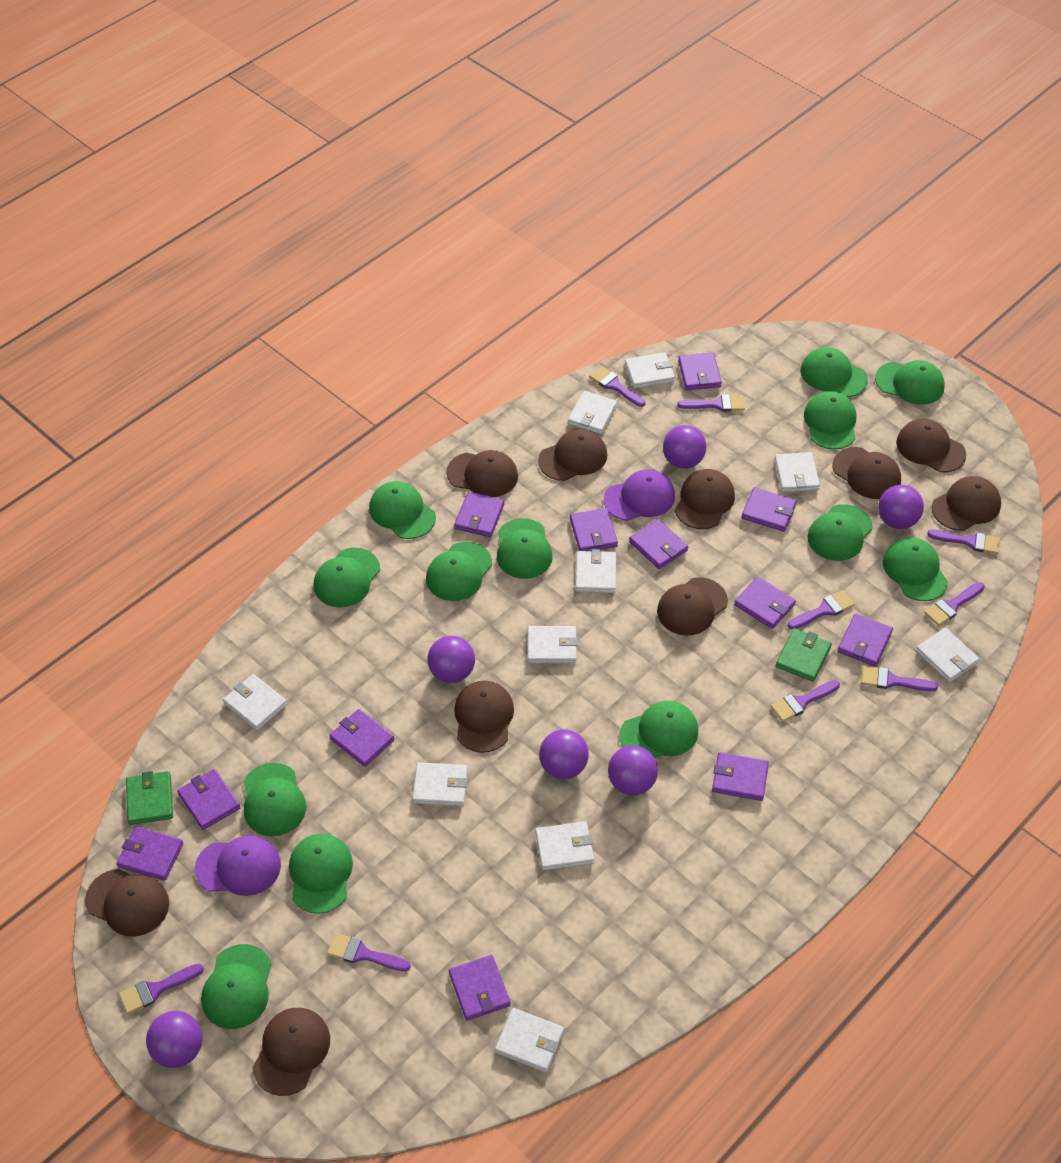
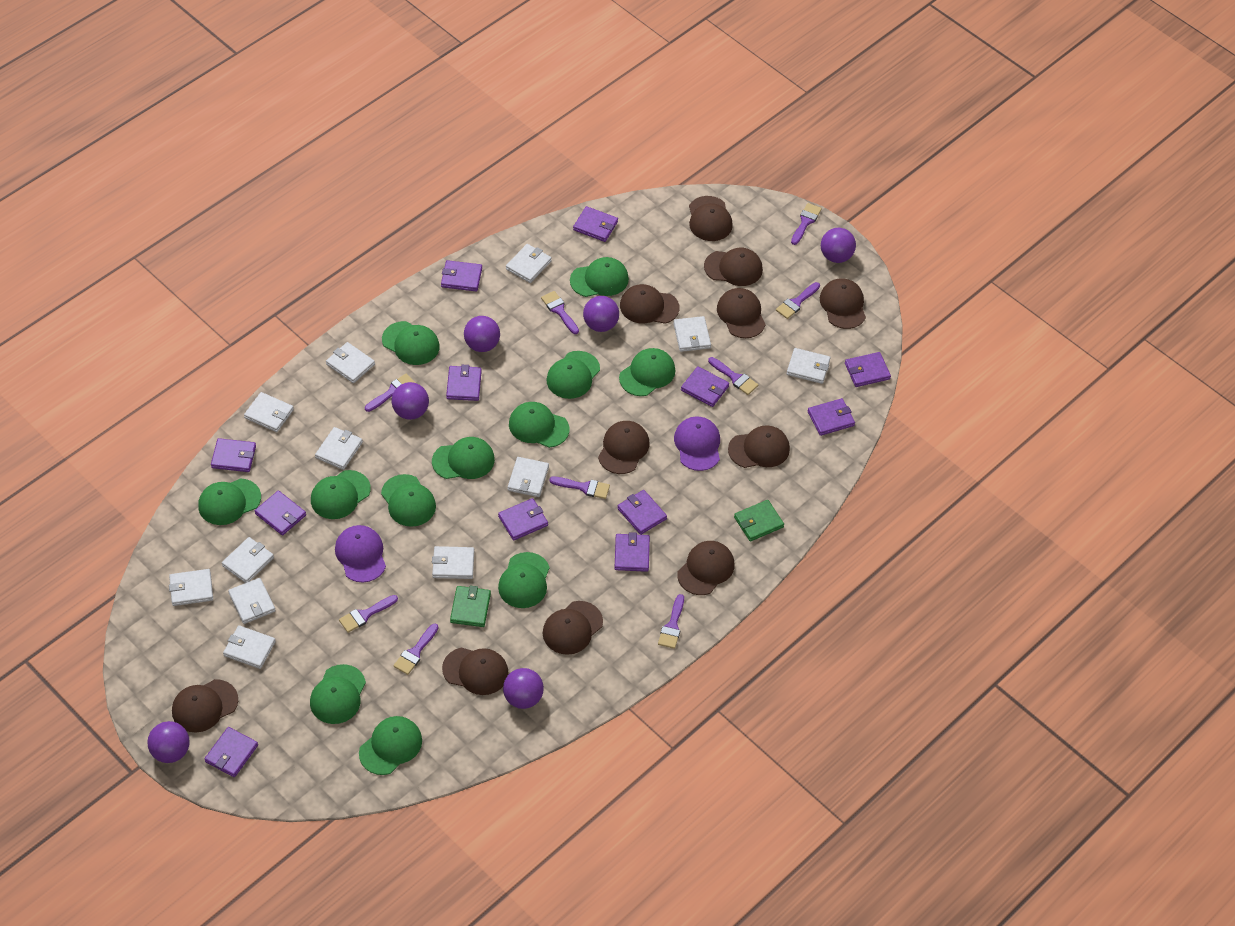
brown cap: 10 -> 11
green cap: 13 -> 12
white wallet: 10 -> 12

